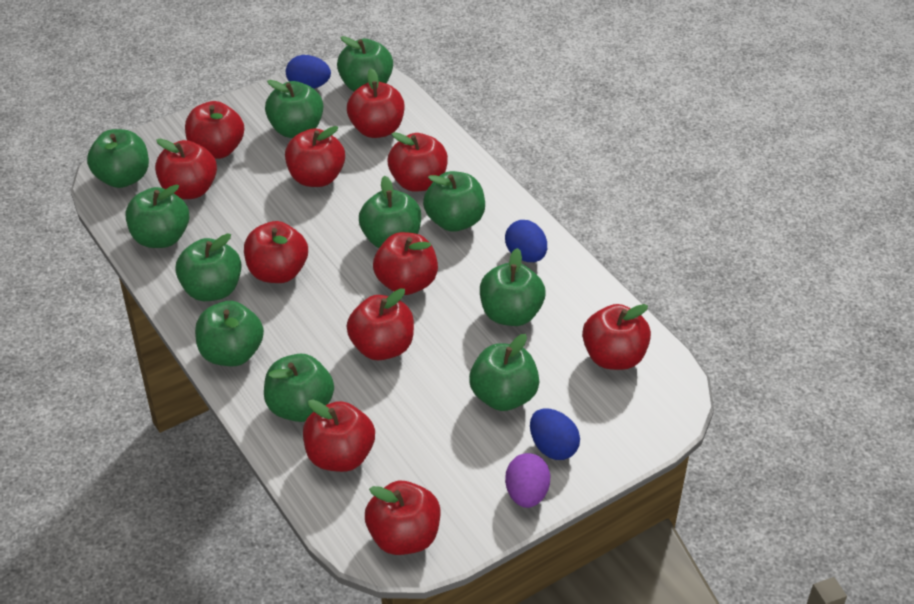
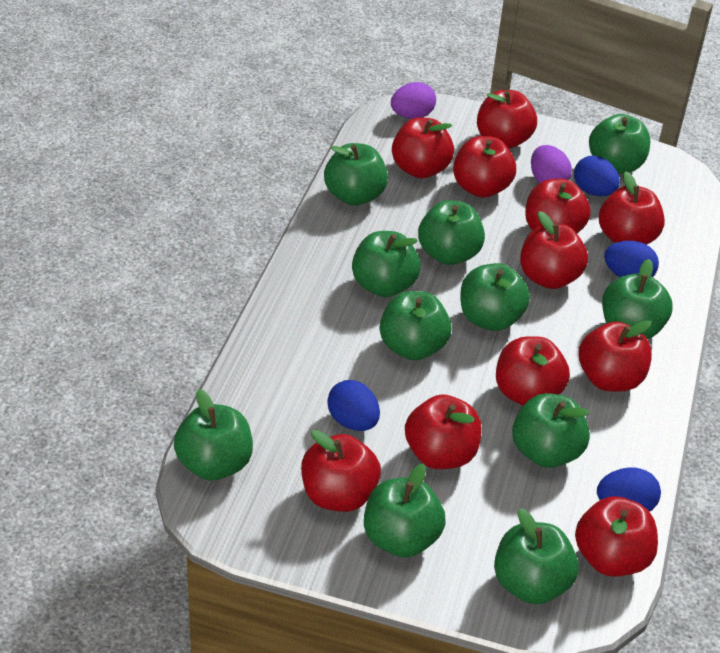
blue egg: 3 -> 4
purple egg: 1 -> 2

